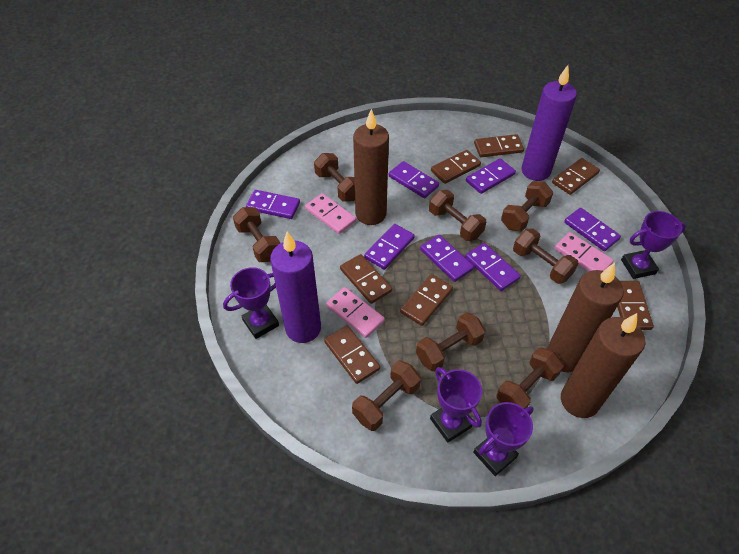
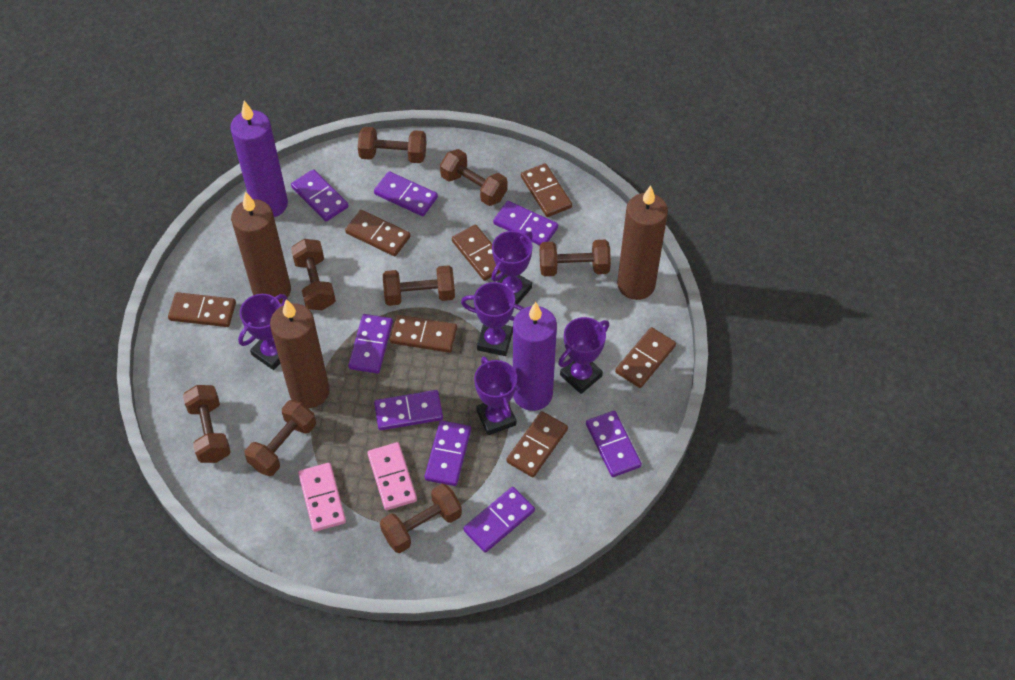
pink domino: 3 -> 2
purple domino: 7 -> 8
purple trophy: 4 -> 5

